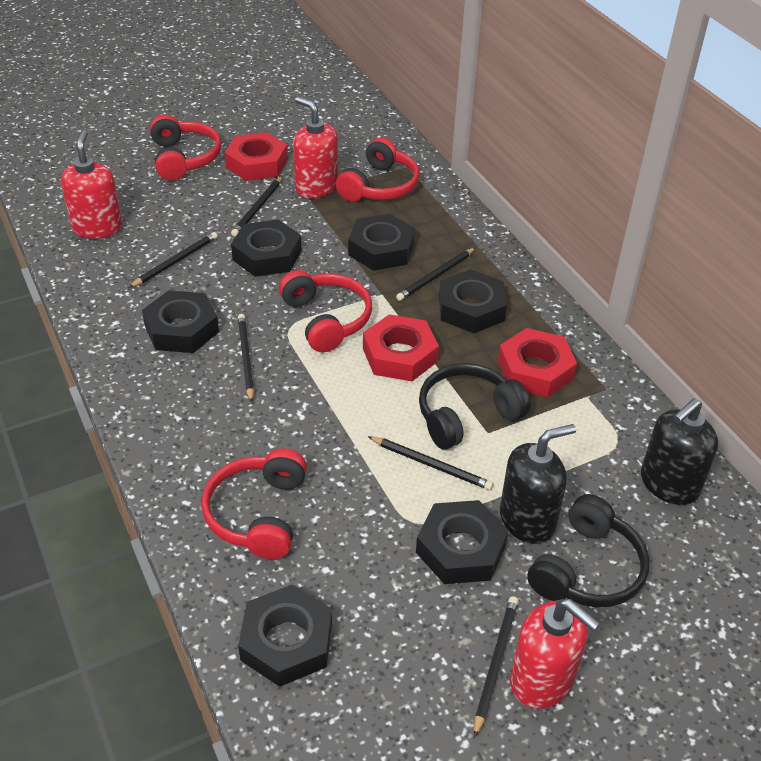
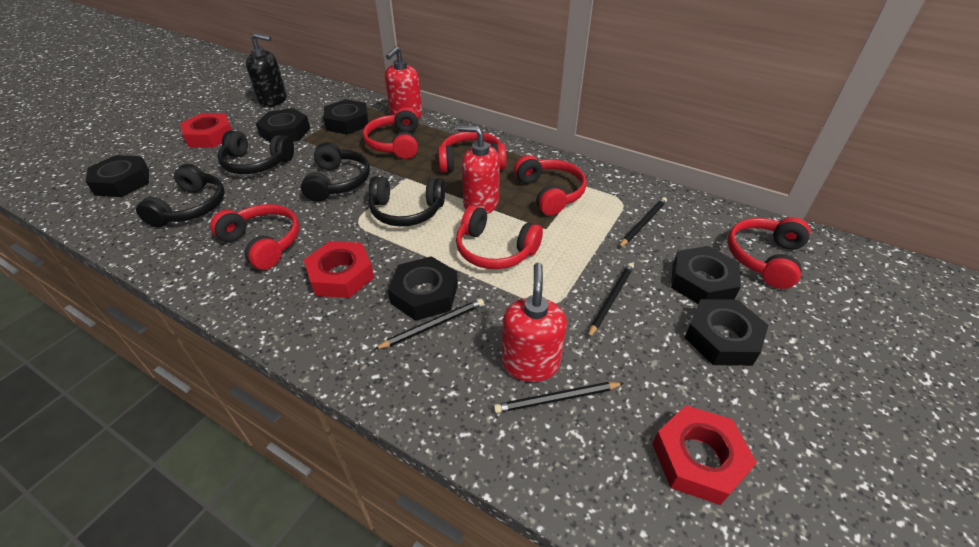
black headphones: 2 -> 4
black pencil: 6 -> 4
black soap dispenser: 2 -> 1
red headphones: 4 -> 6

